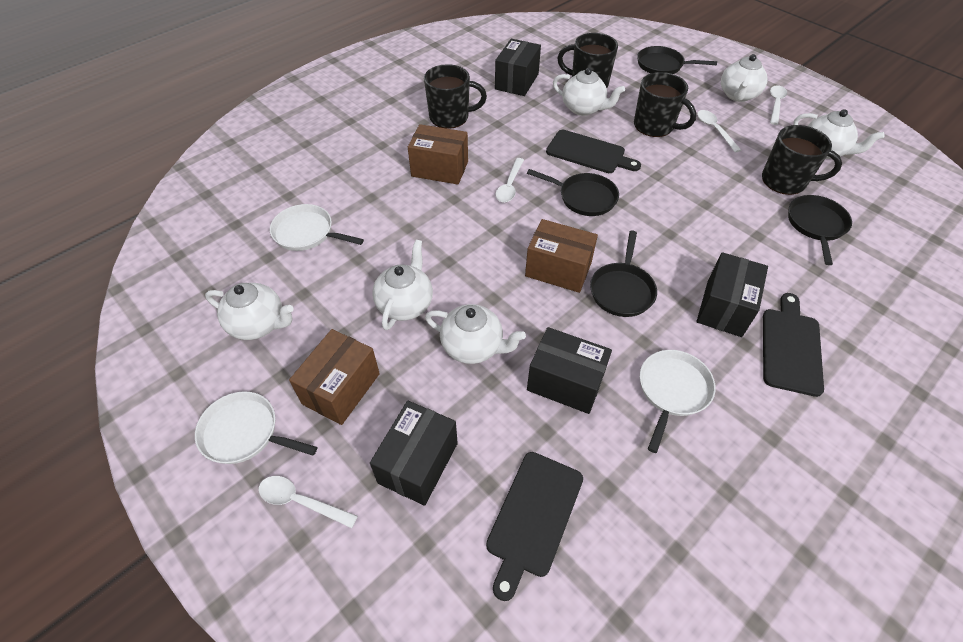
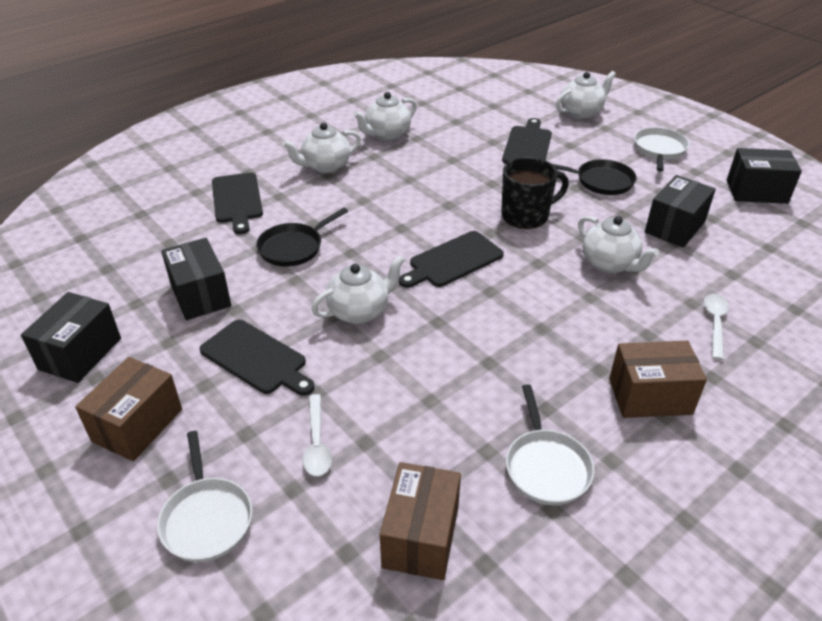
black cutting board: 3 -> 4
black mug: 4 -> 1
black pan: 4 -> 2
white spoon: 4 -> 2
white teapot: 6 -> 5

